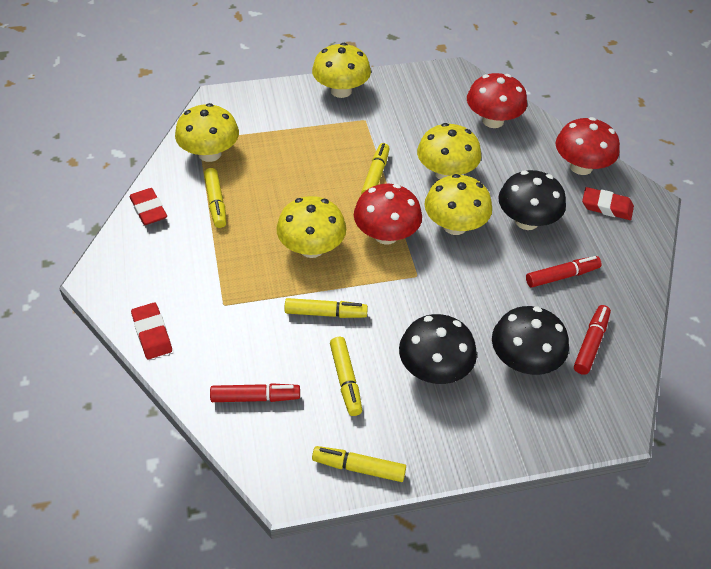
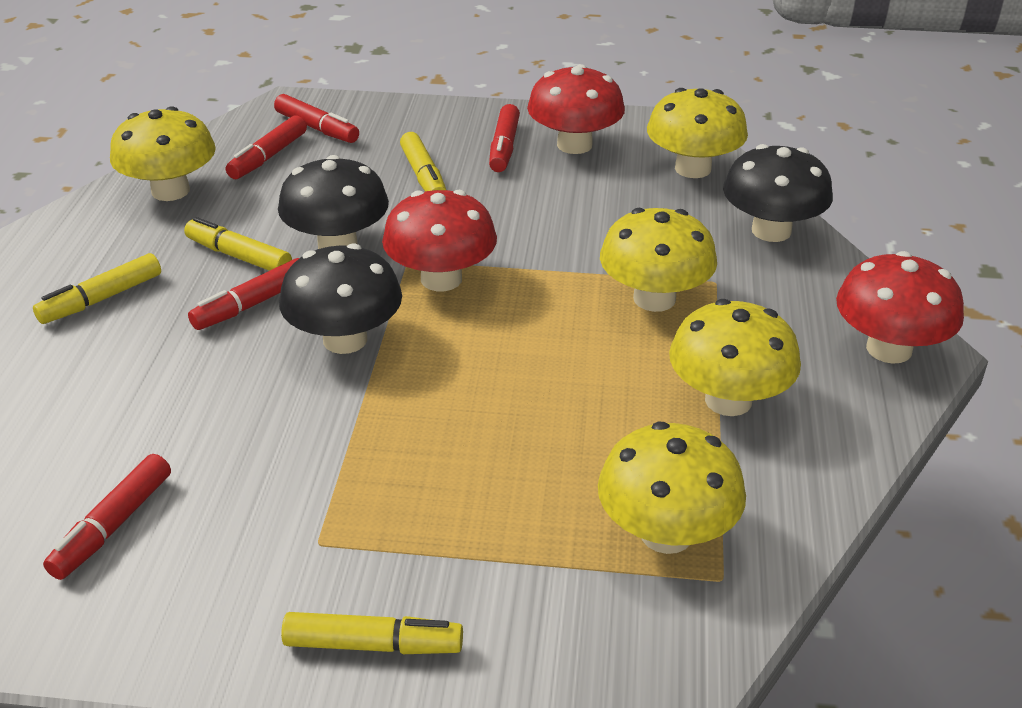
red eraser: 3 -> 0
red marker: 3 -> 5
yellow marker: 5 -> 4

